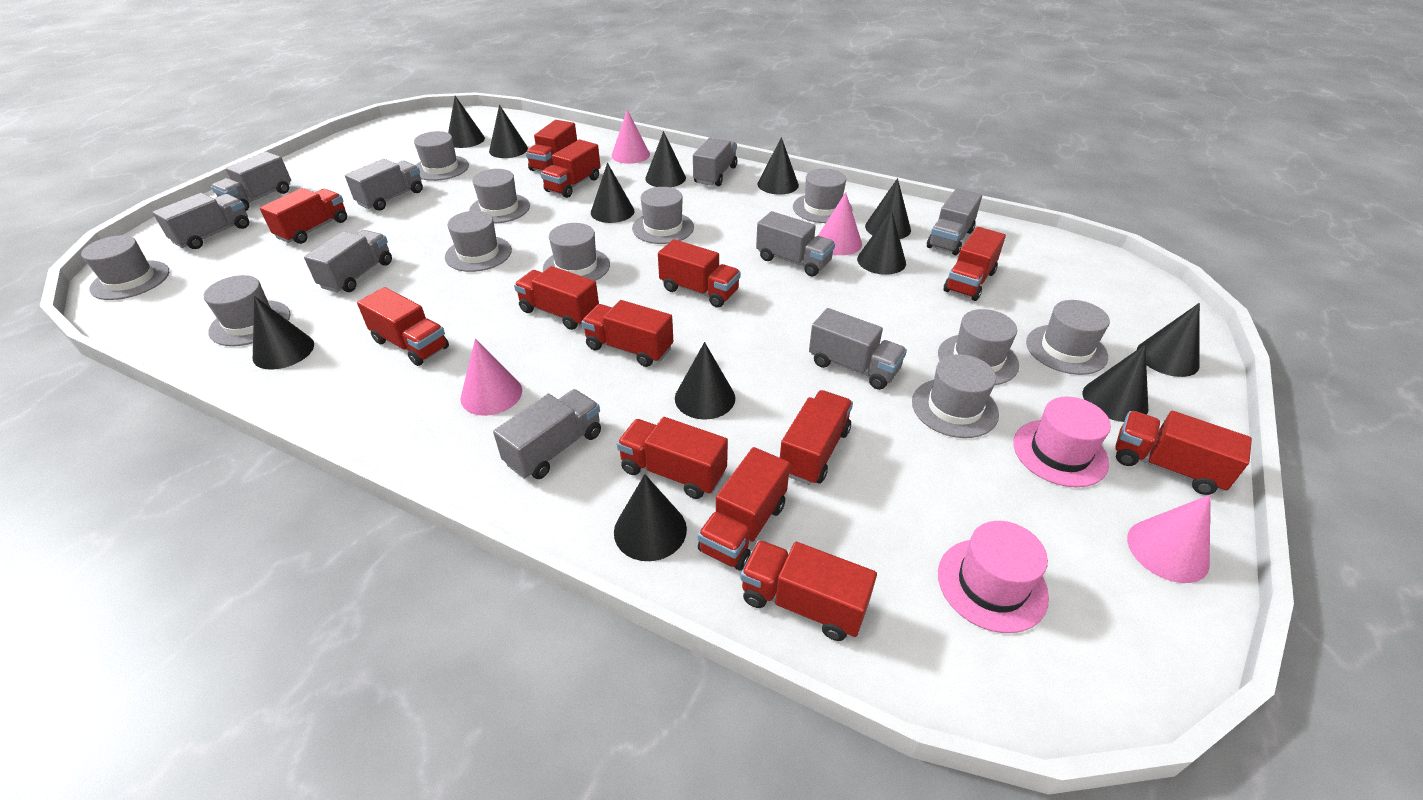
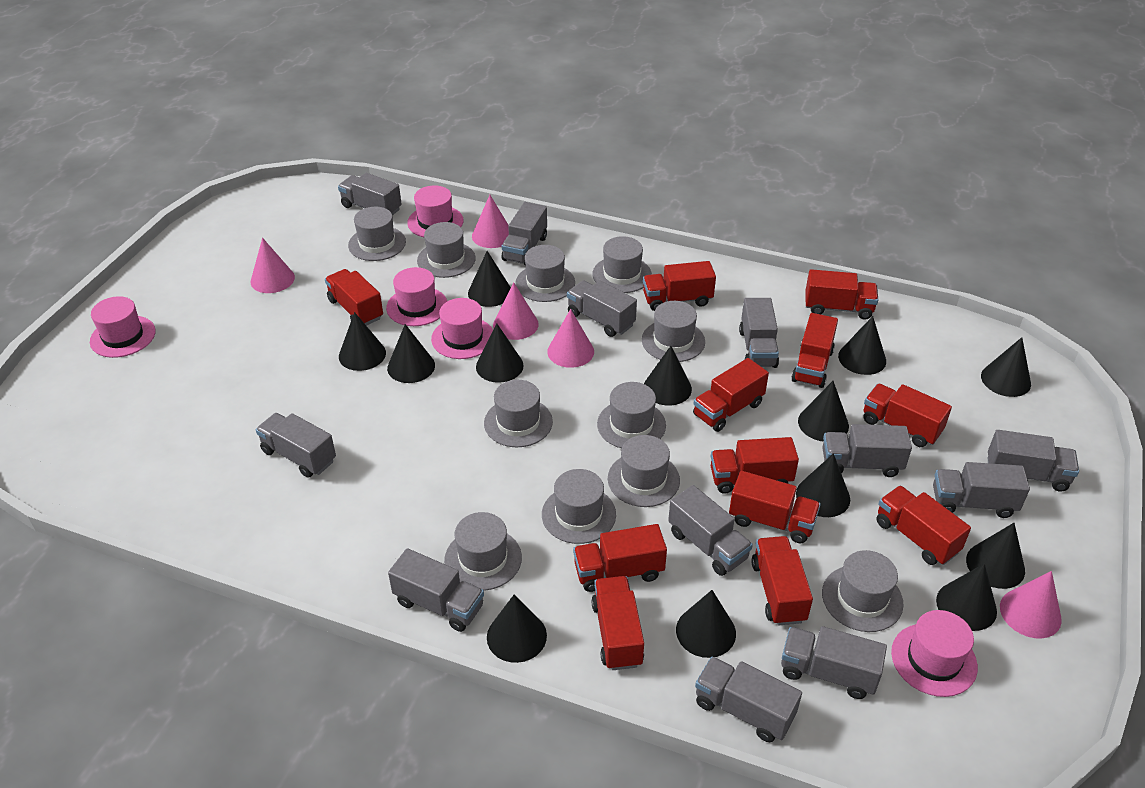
black cone: 12 -> 13
grey truck: 9 -> 12
pink cone: 4 -> 5
pink hat: 2 -> 5
red truck: 13 -> 12

